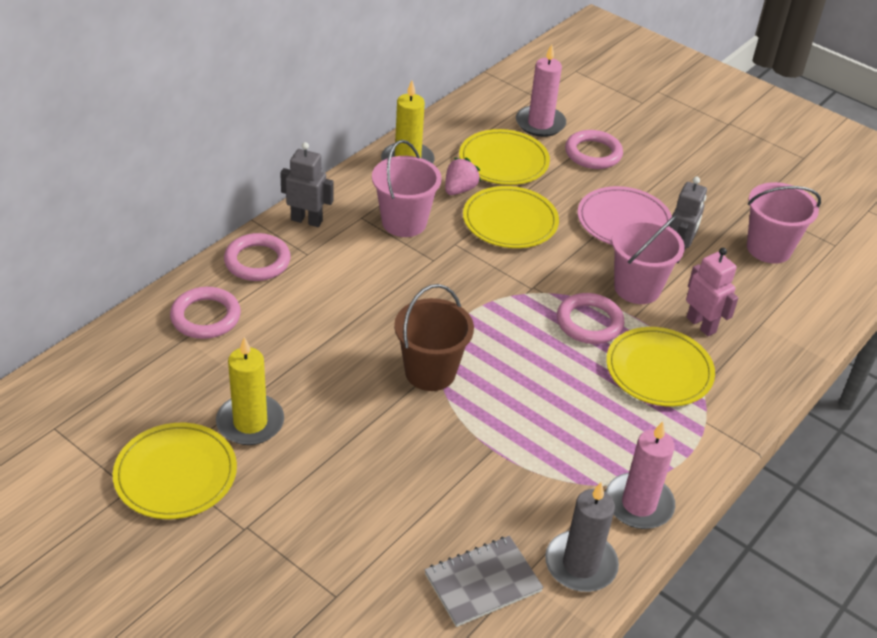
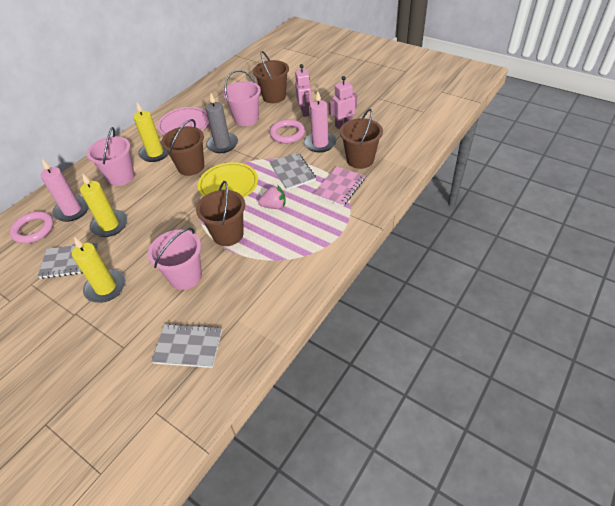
brown bucket: 1 -> 4
grey notebook: 1 -> 3
grey robot: 2 -> 0
pink notebook: 0 -> 1
pink ring: 4 -> 2
pink robot: 1 -> 2
yellow candle: 2 -> 3
yellow plate: 4 -> 1

